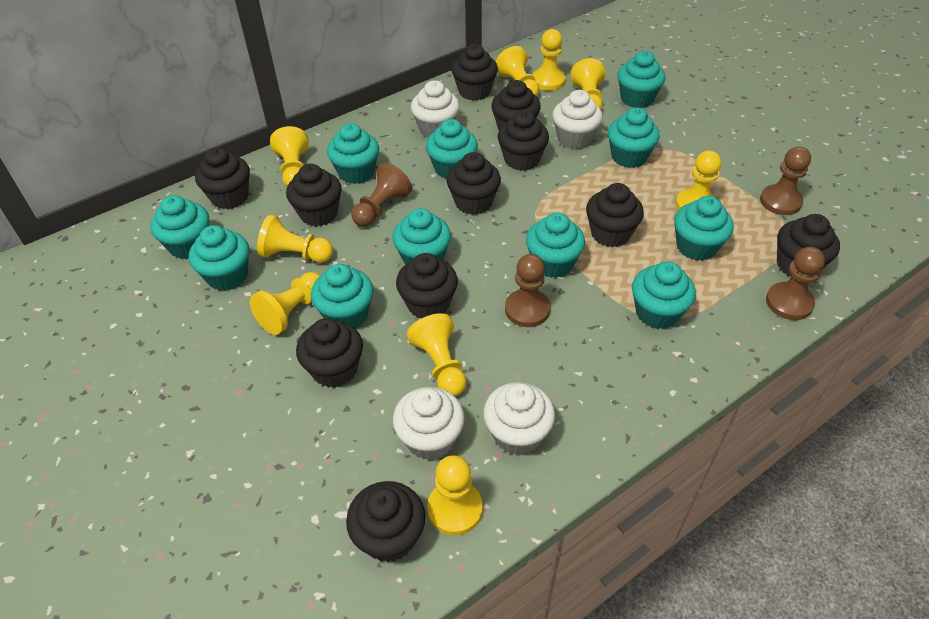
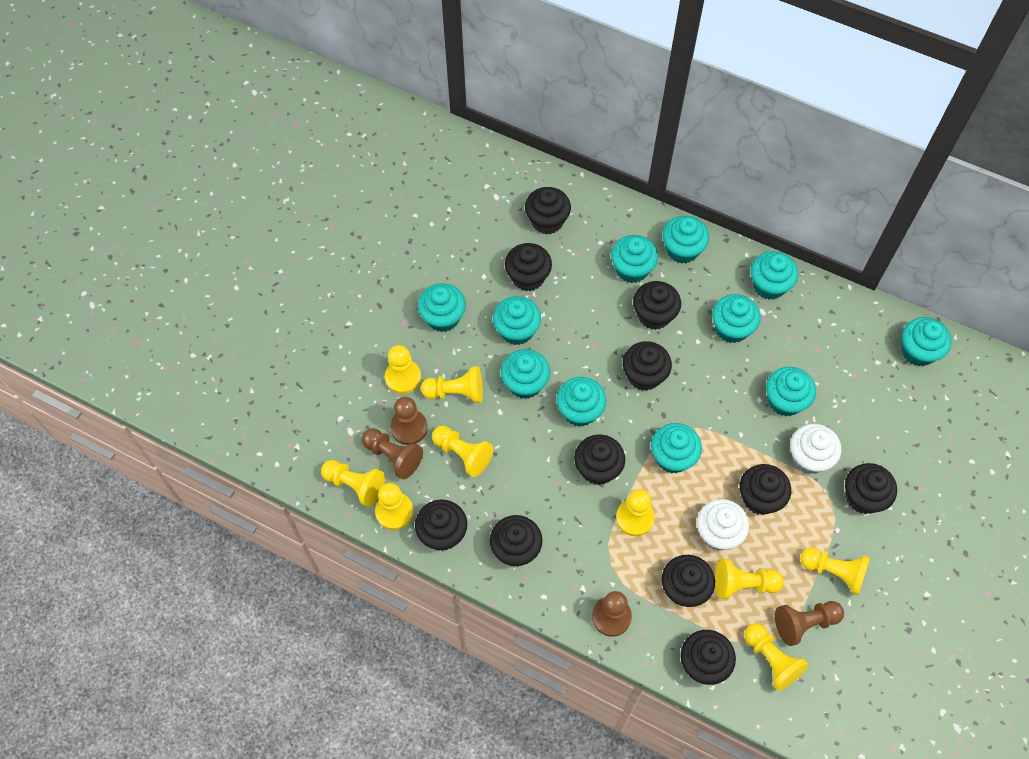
white cupcake: 4 -> 2

